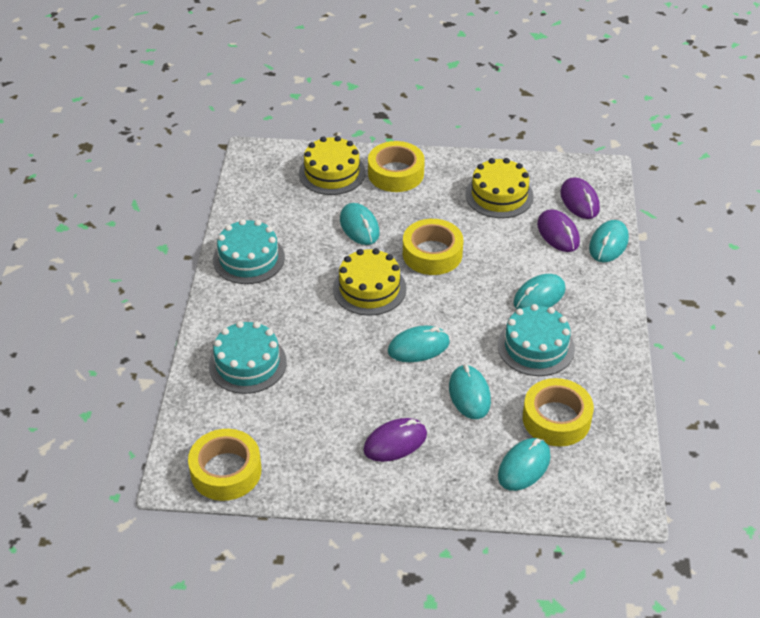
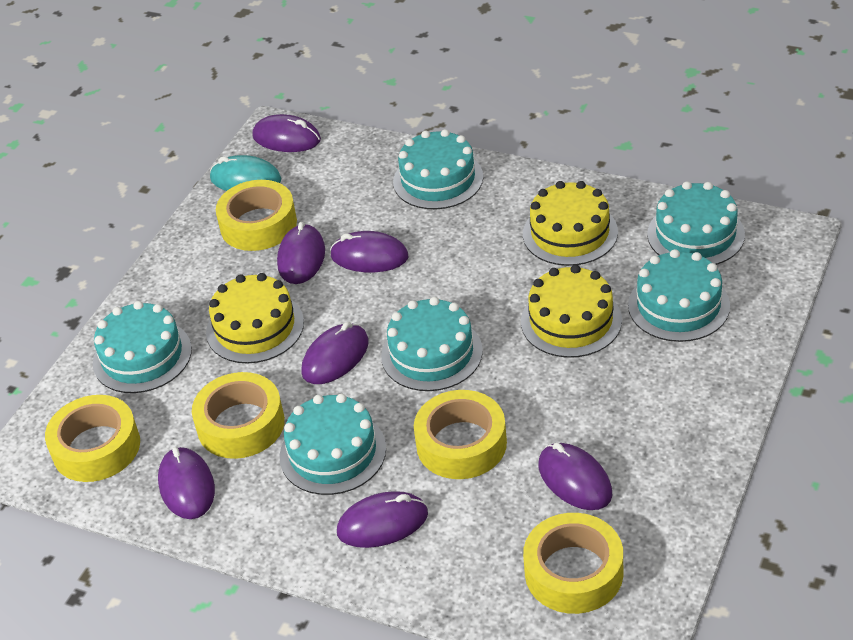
purple mouse: 3 -> 7
turquoise cake: 3 -> 6
turquoise mouse: 6 -> 1
yellow tape: 4 -> 5

